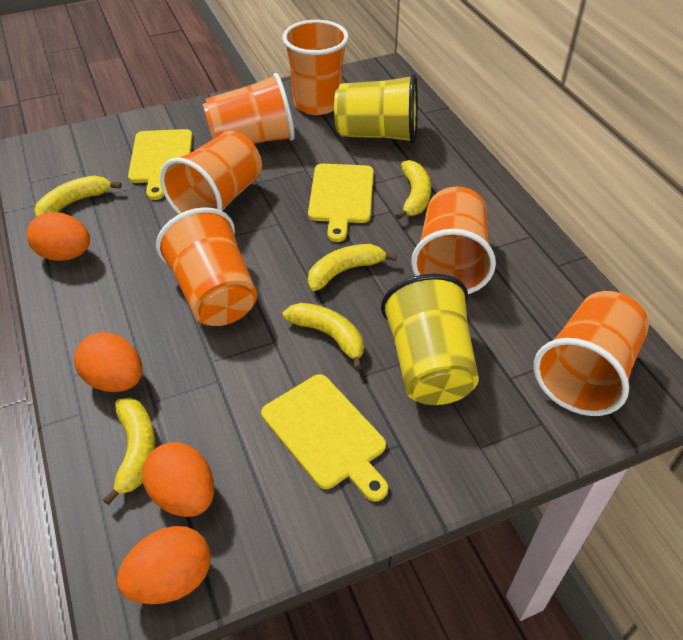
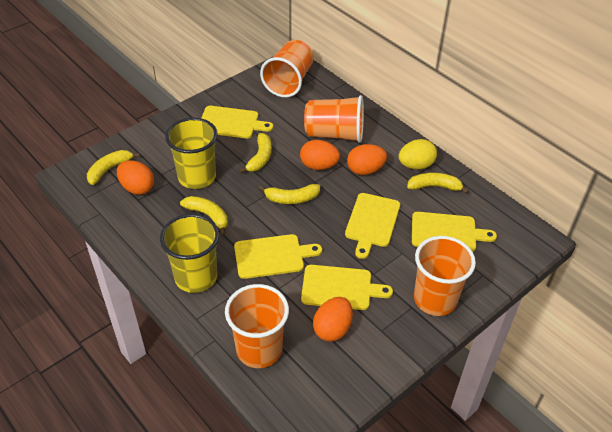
orange cup: 6 -> 4
yellow cutting board: 3 -> 5
yellow egg: 0 -> 1

